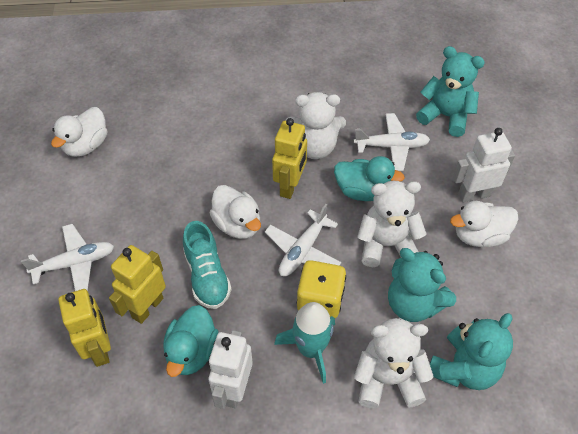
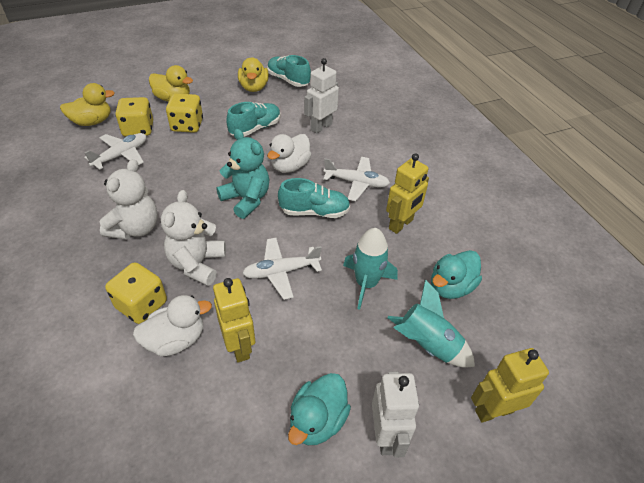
turquoise rocket: 1 -> 2
turquoise shoe: 1 -> 3
turquoise teddy bear: 3 -> 1
white duck: 3 -> 2
white teddy bear: 3 -> 2
yellow dice: 1 -> 3
yellow duck: 0 -> 3

